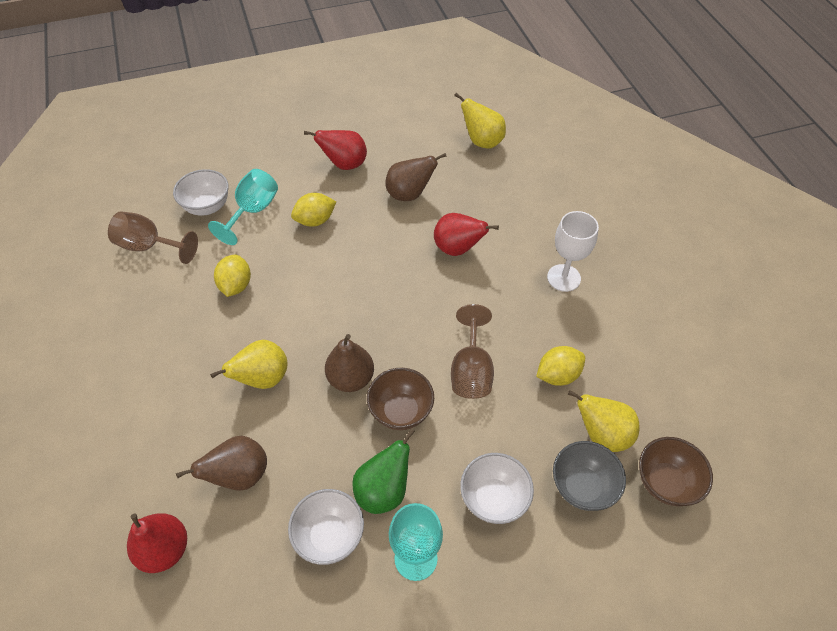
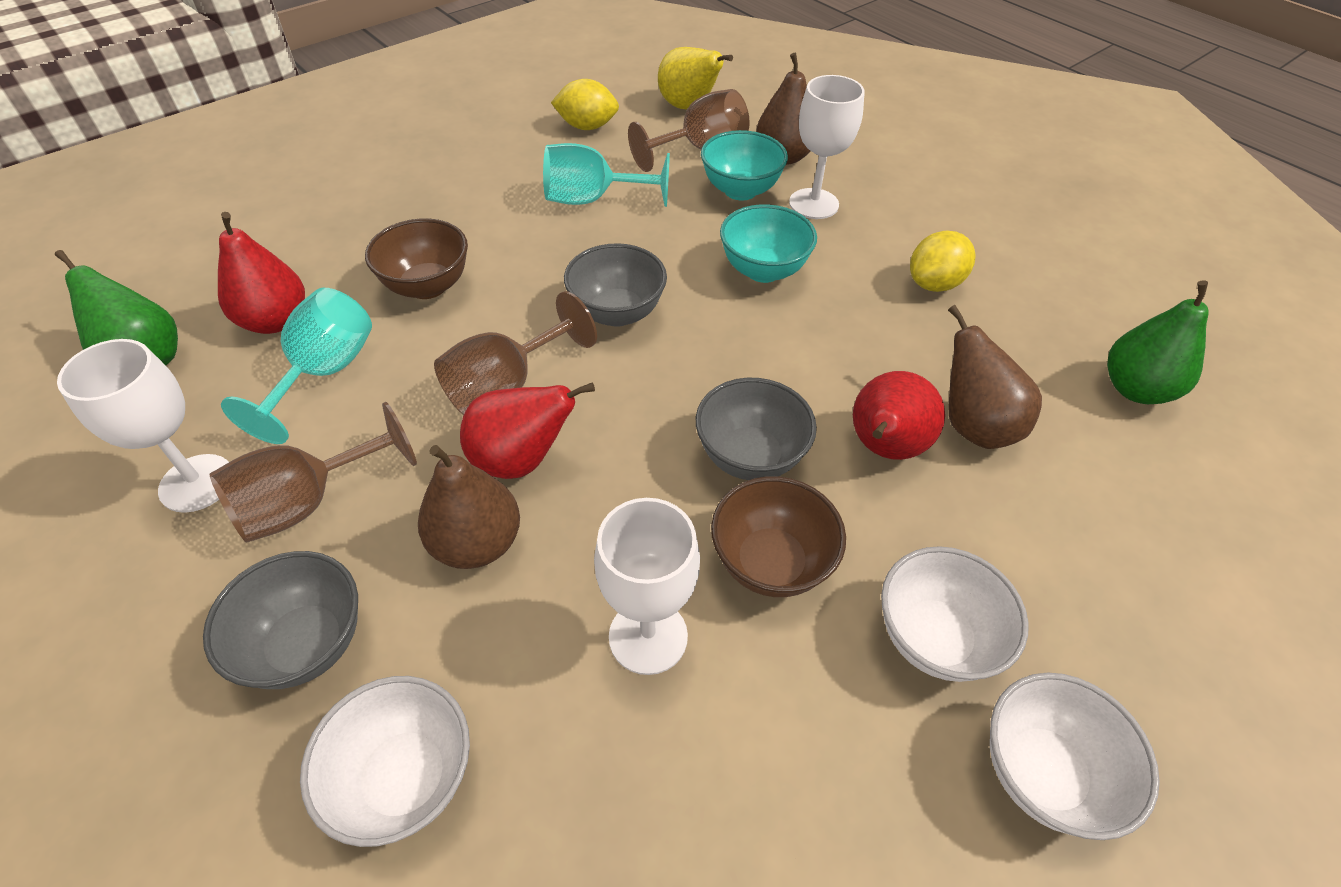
brown goblet: 2 -> 3
green pear: 1 -> 2
grey bowl: 1 -> 3
turquoise bowl: 0 -> 2
white goblet: 1 -> 3
yellow lemon: 3 -> 2
yellow pear: 3 -> 1

